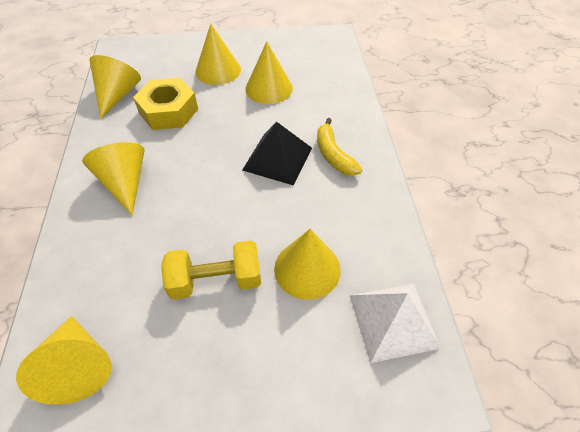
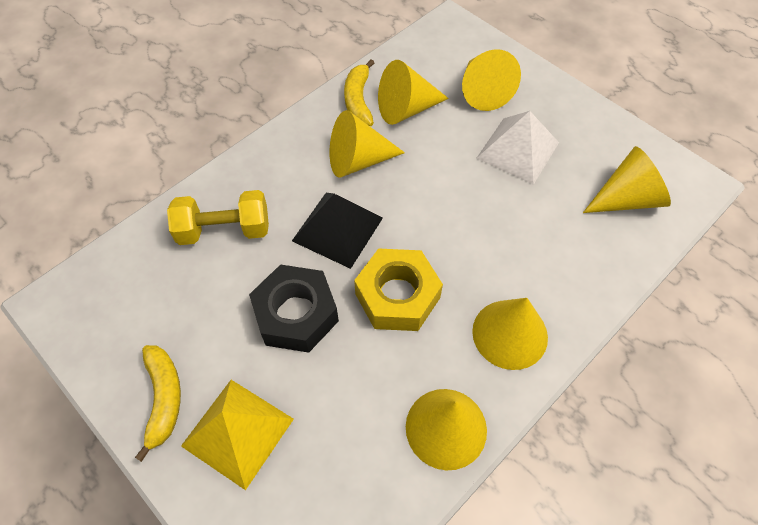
black nut: 0 -> 1
yellow banana: 1 -> 2
yellow pyramid: 0 -> 1

